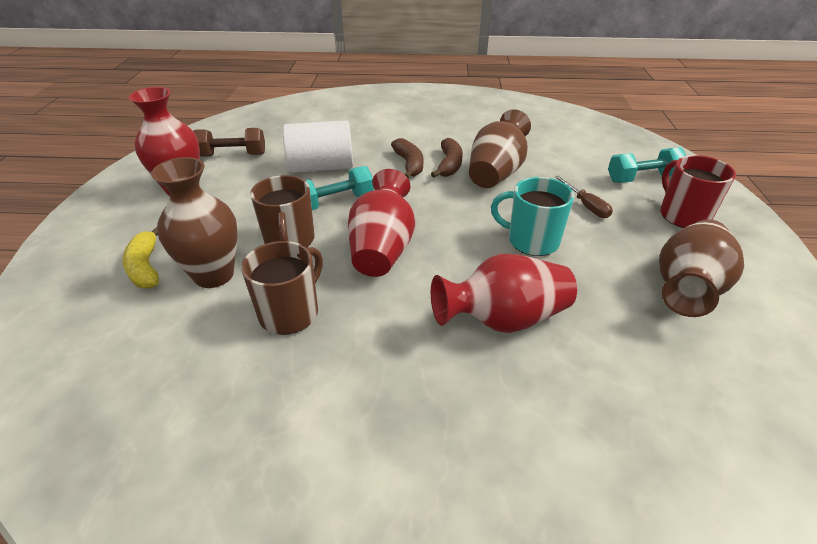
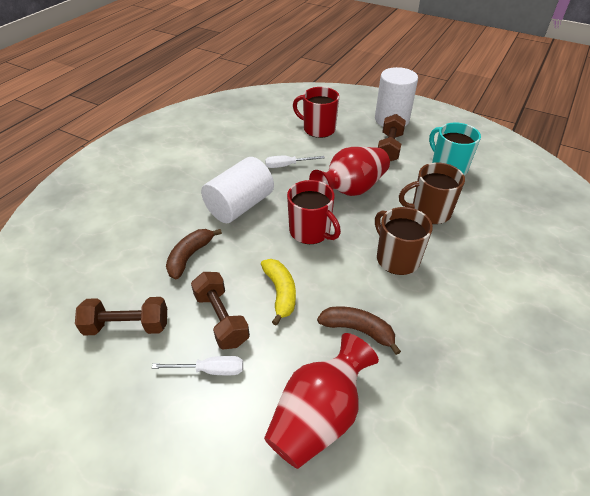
brown dumbbell: 1 -> 3
brown screwdriver: 1 -> 0
brown vase: 3 -> 0
red mug: 1 -> 2
red vase: 3 -> 2
turquoise dumbbell: 2 -> 0
white cylinder: 1 -> 2
white screwdriver: 0 -> 2

